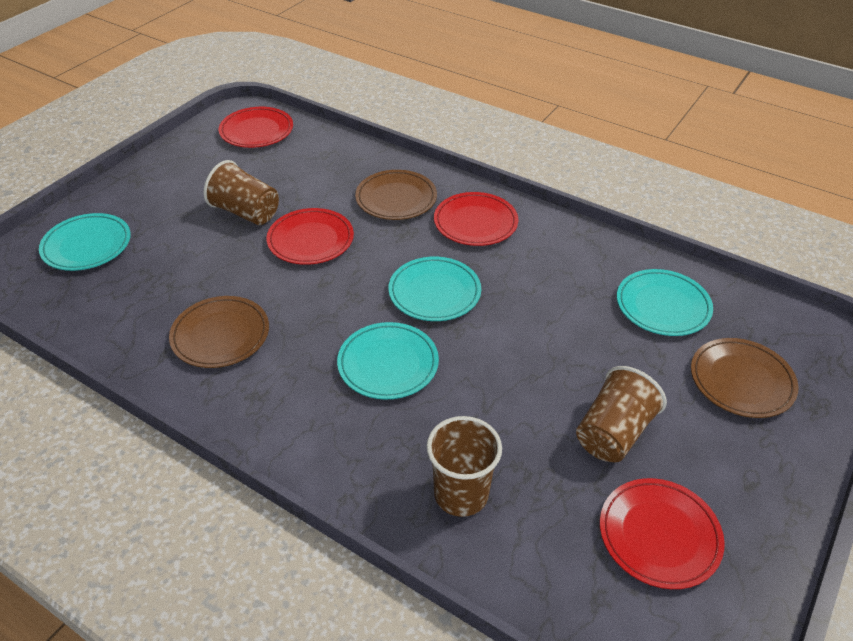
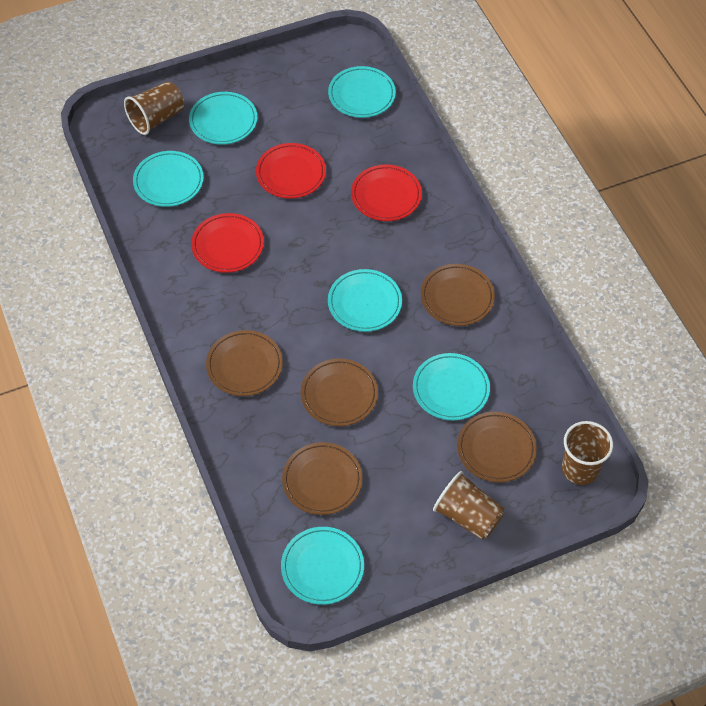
brown plate: 3 -> 5
red plate: 4 -> 3
turquoise plate: 4 -> 6

